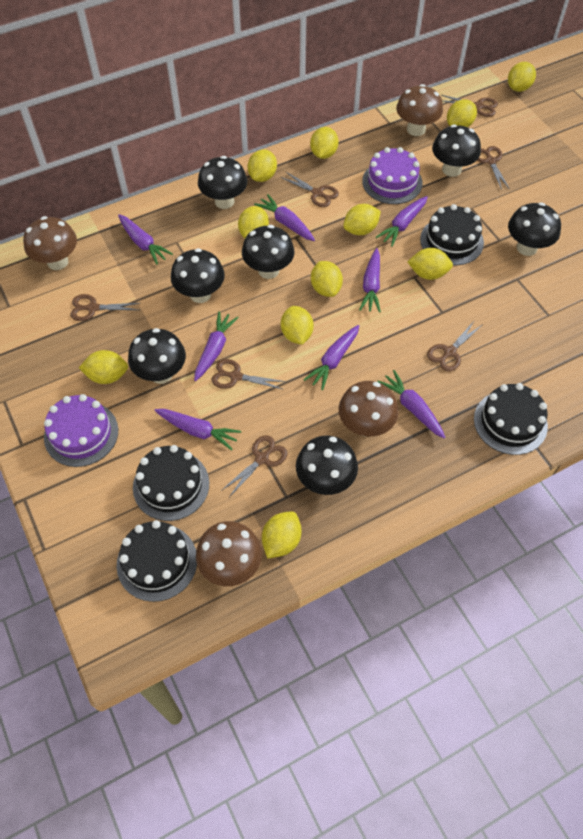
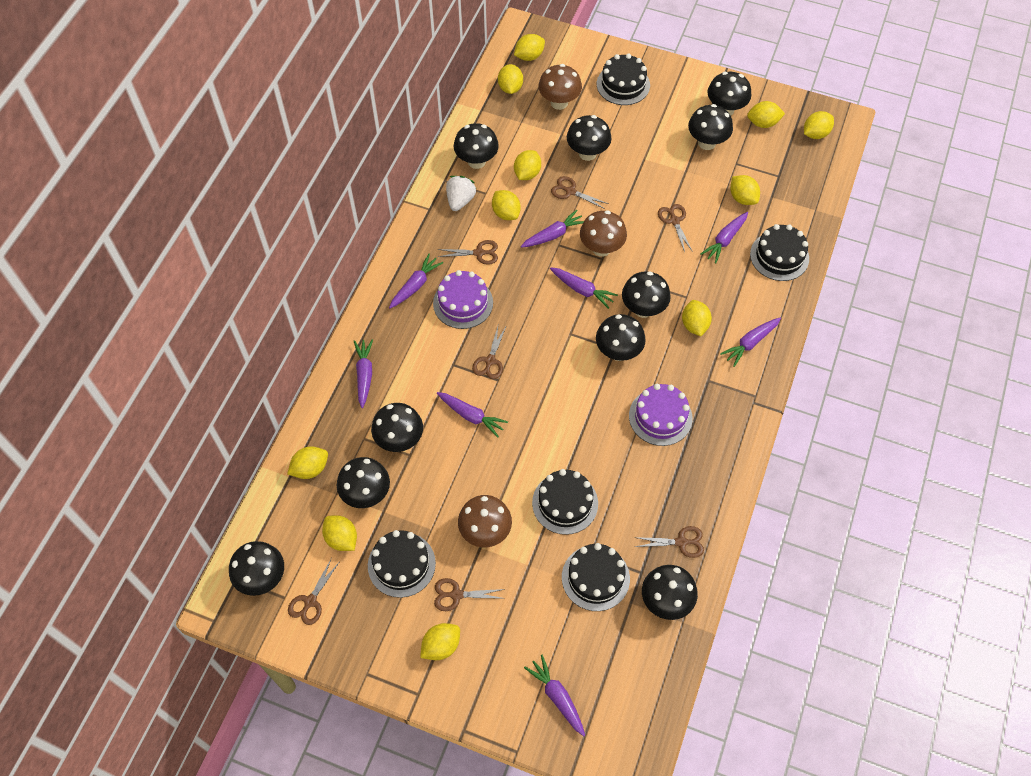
black cake: 4 -> 5
black mushroom: 7 -> 10
brown mushroom: 4 -> 3
white strawberry: 0 -> 1

